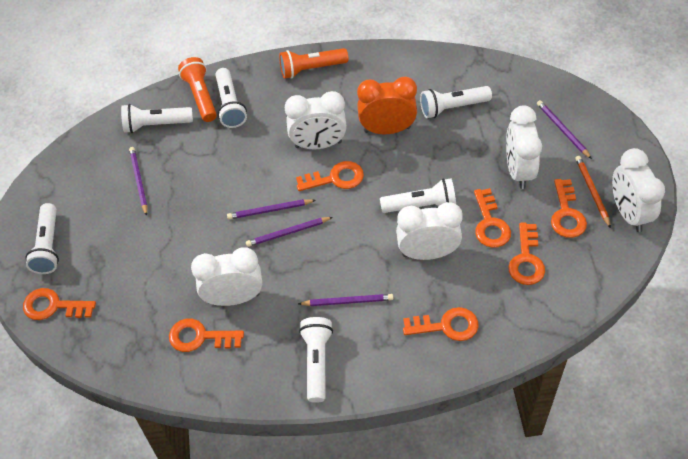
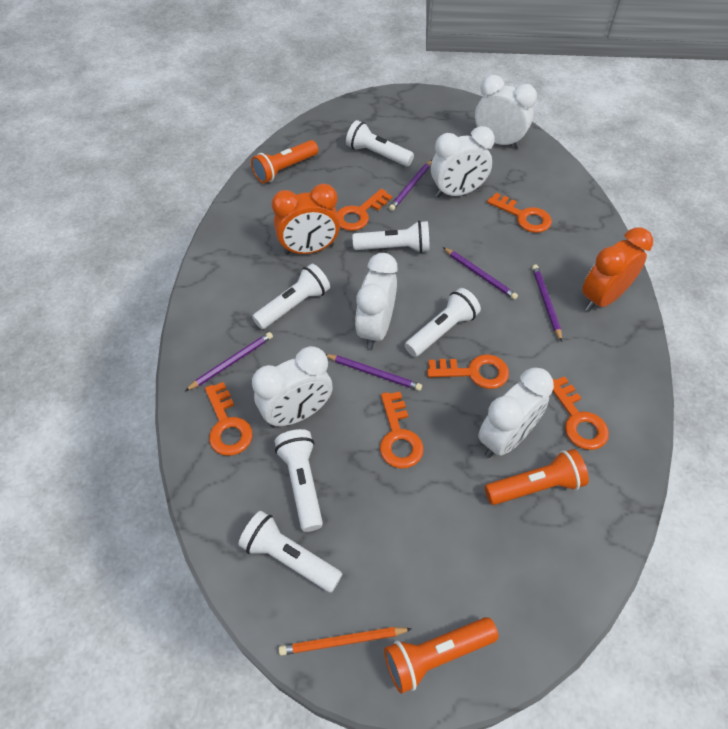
orange clock: 1 -> 2
orange flashlight: 2 -> 3
orange key: 7 -> 6

